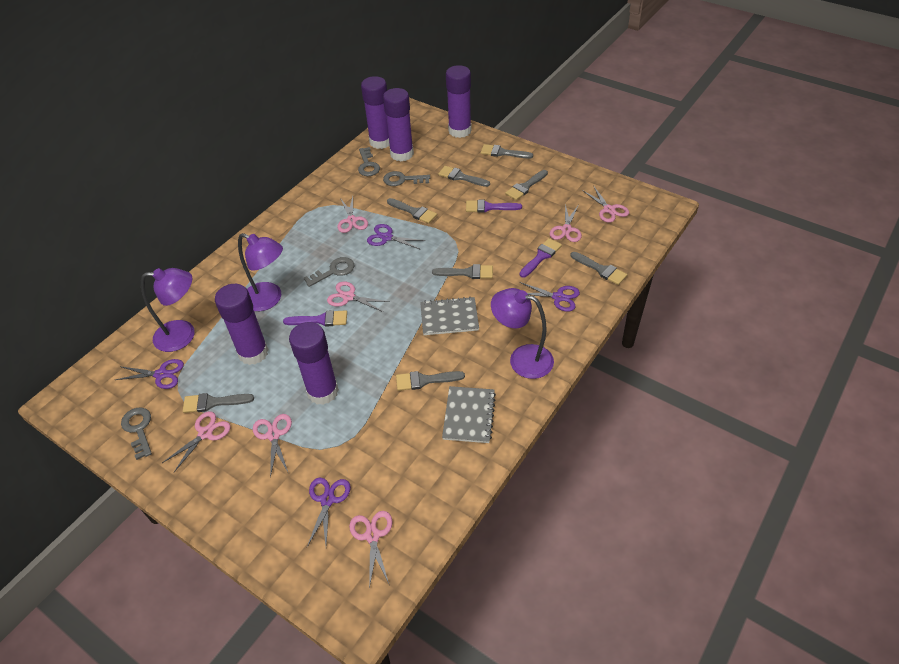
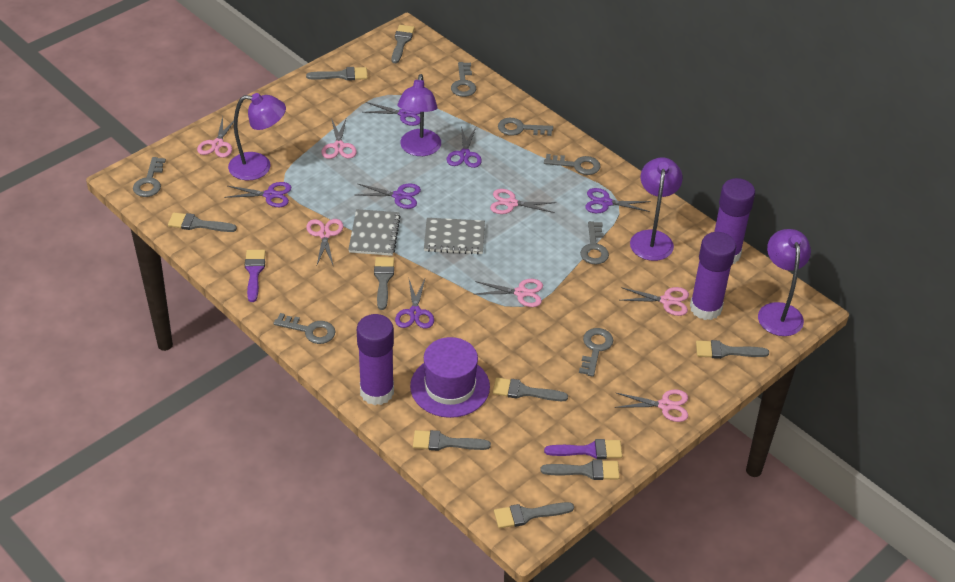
grey brush: 8 -> 9
grey key: 4 -> 7
purple brush: 3 -> 2
purple glue stick: 5 -> 3
purple hat: 0 -> 1
purple lamp: 3 -> 4
purple scissors: 4 -> 6

